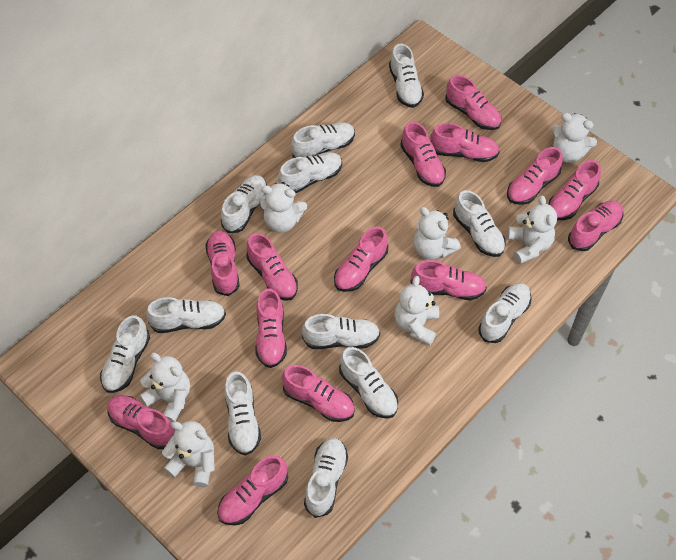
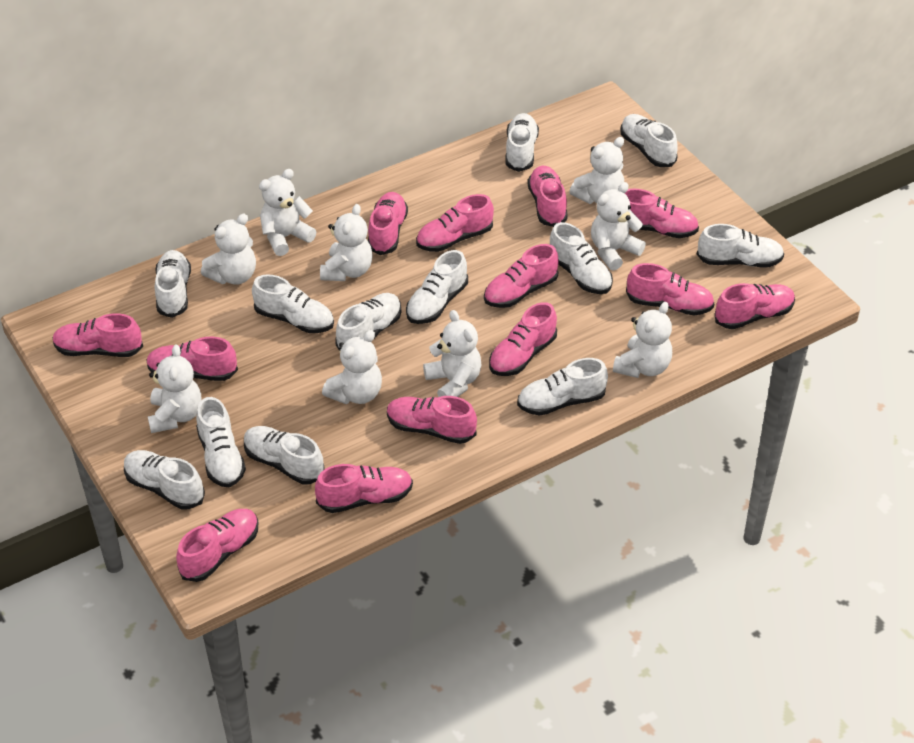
pink shoe: 14 -> 13
white teddy bear: 7 -> 9

